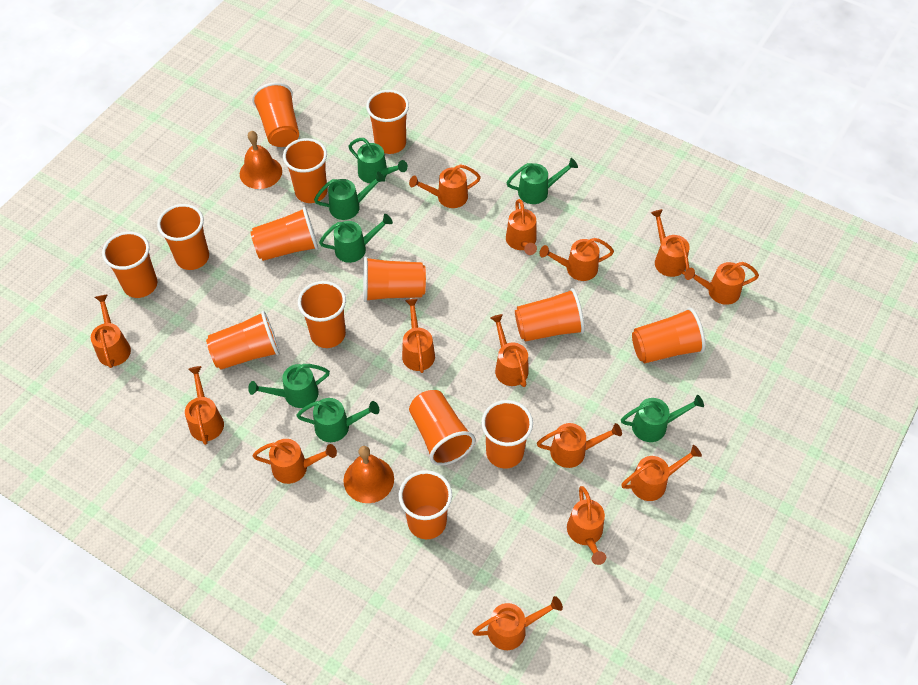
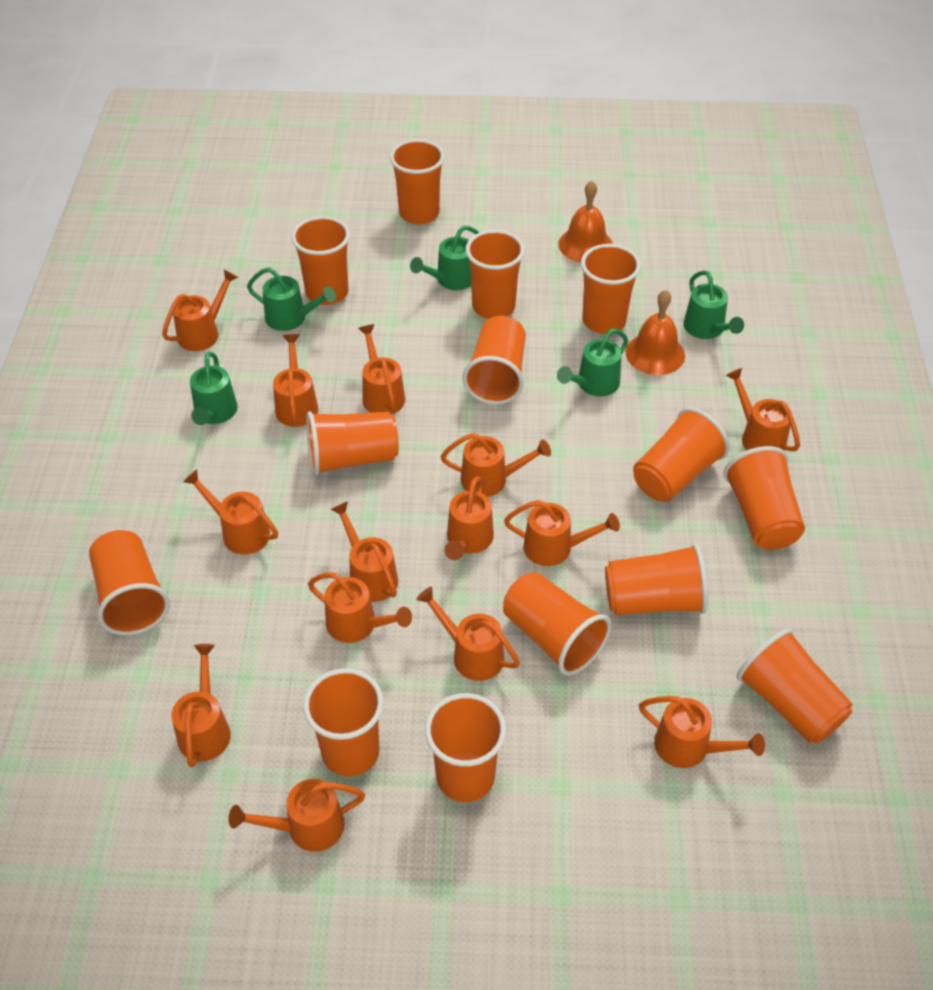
green watering can: 7 -> 5

